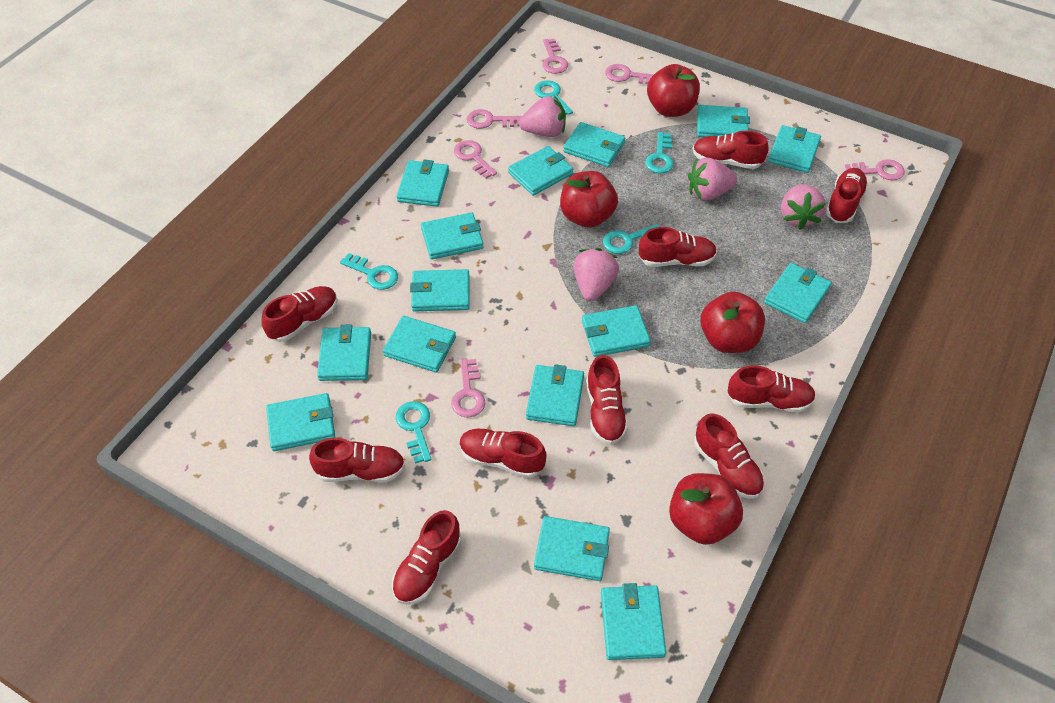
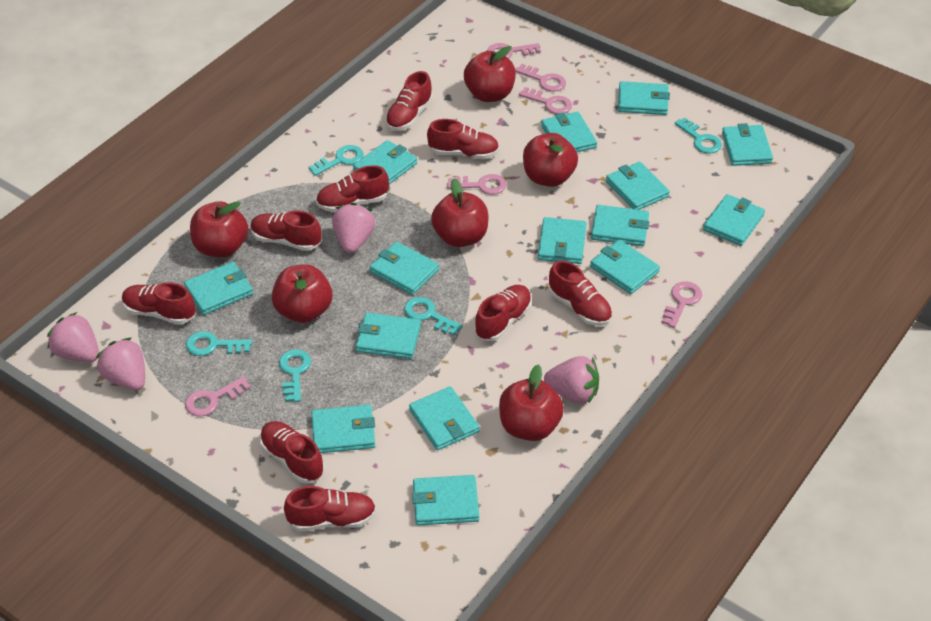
red apple: 4 -> 6
red shoe: 10 -> 9

